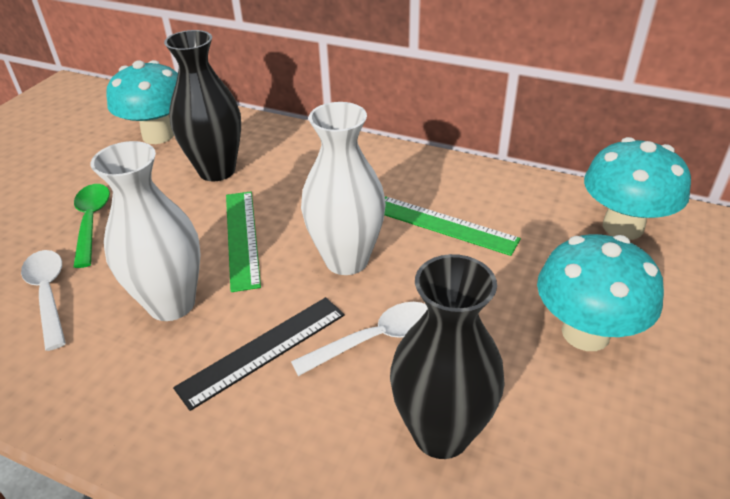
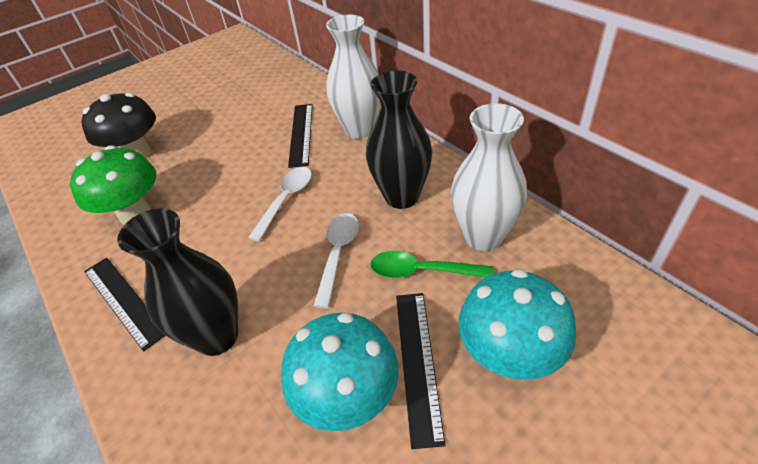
black mushroom: 0 -> 1
black ruler: 1 -> 3
green mushroom: 0 -> 1
green ruler: 2 -> 0
turquoise mushroom: 3 -> 2

